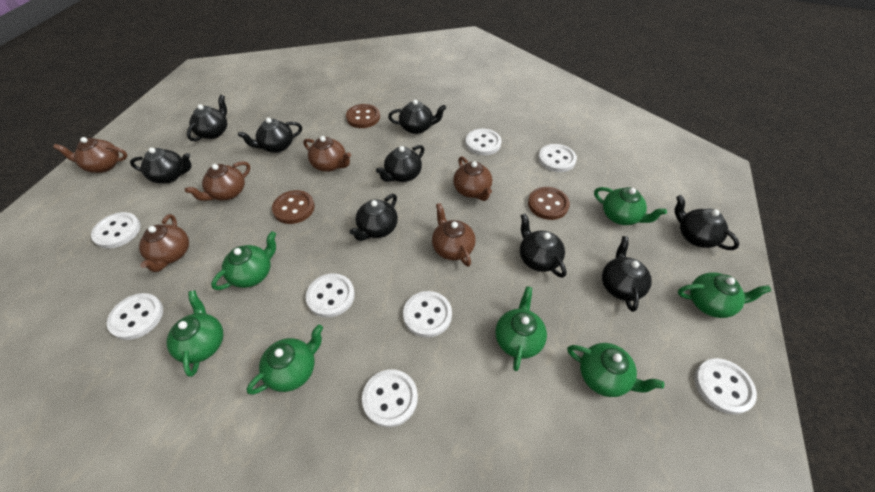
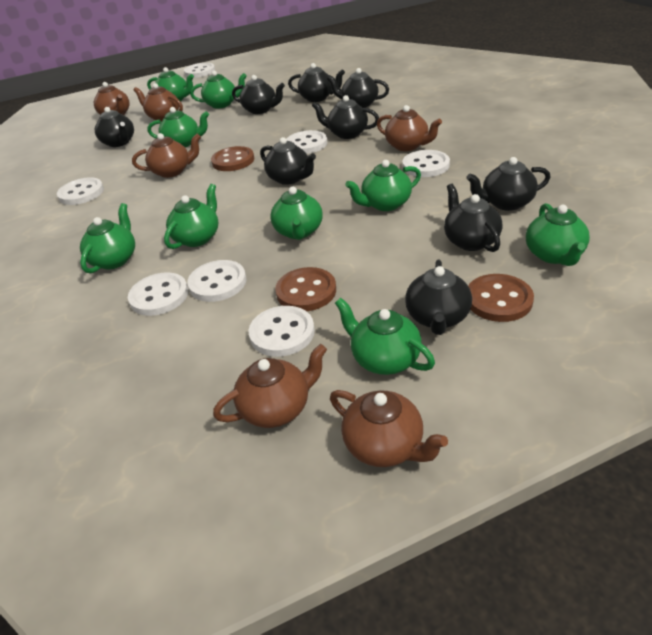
green teapot: 7 -> 9
white button: 8 -> 7

